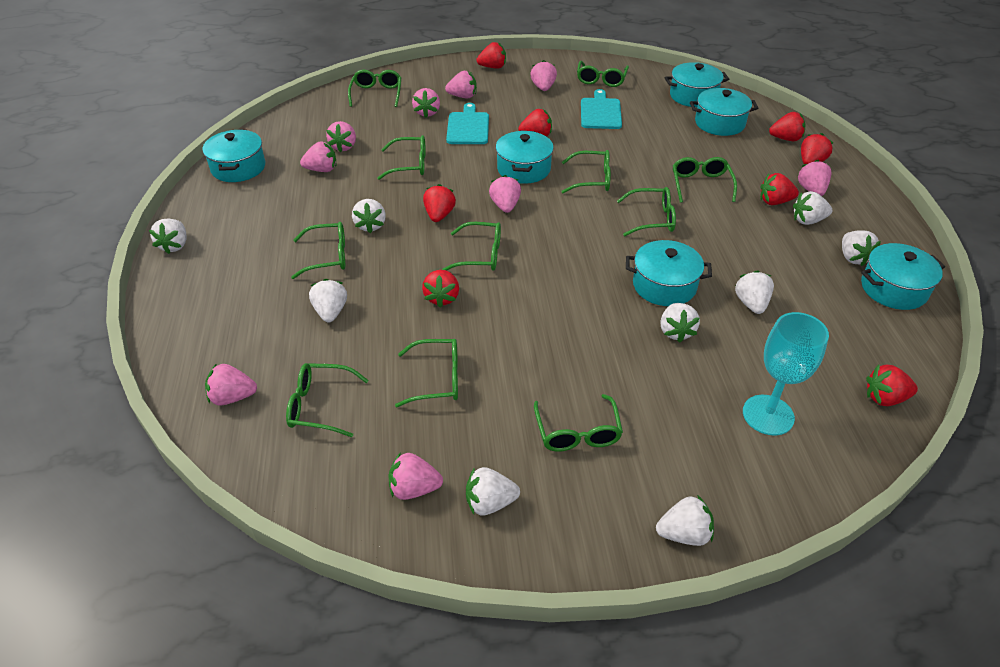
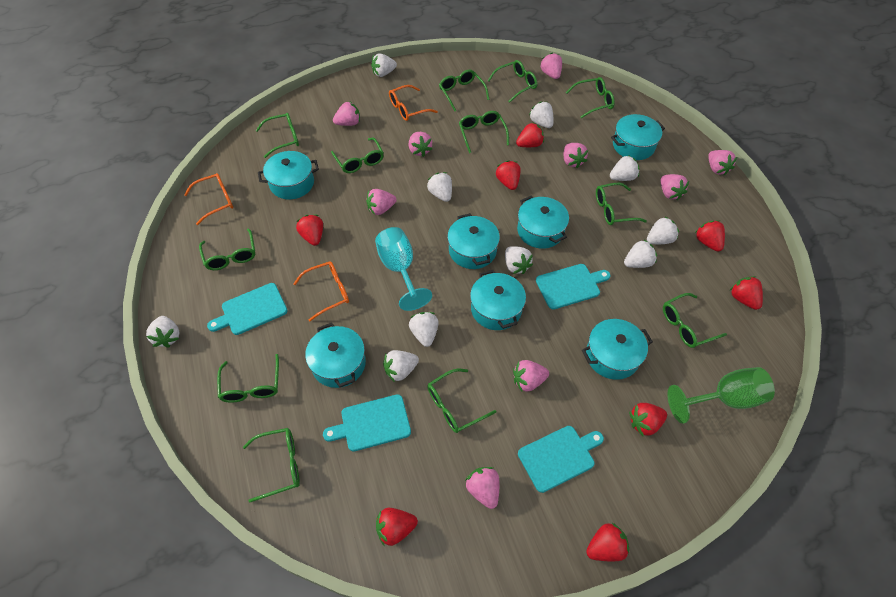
green glasses: 11 -> 12
green goblet: 0 -> 1
orange glasses: 0 -> 3
turquoise cutting board: 2 -> 4
turquoise pot: 6 -> 7
white strawberry: 9 -> 10

